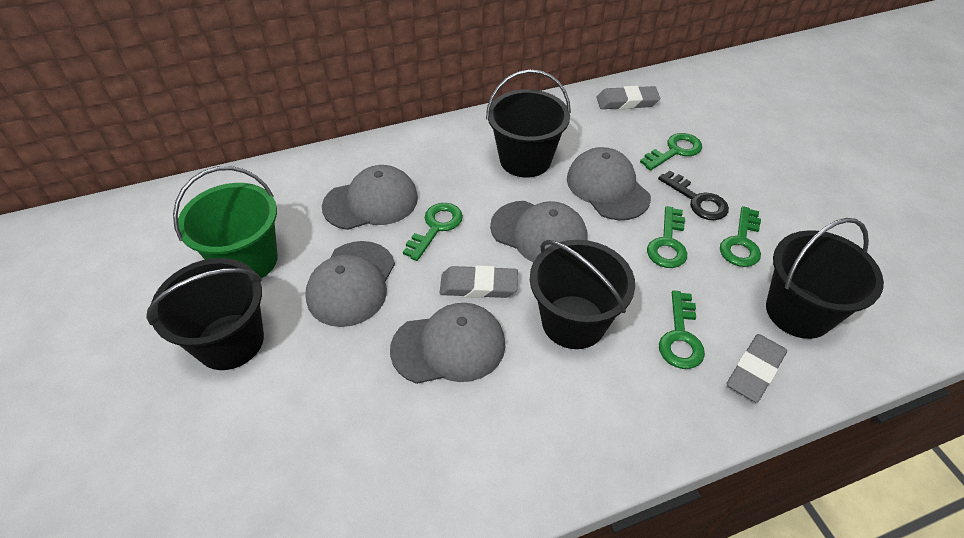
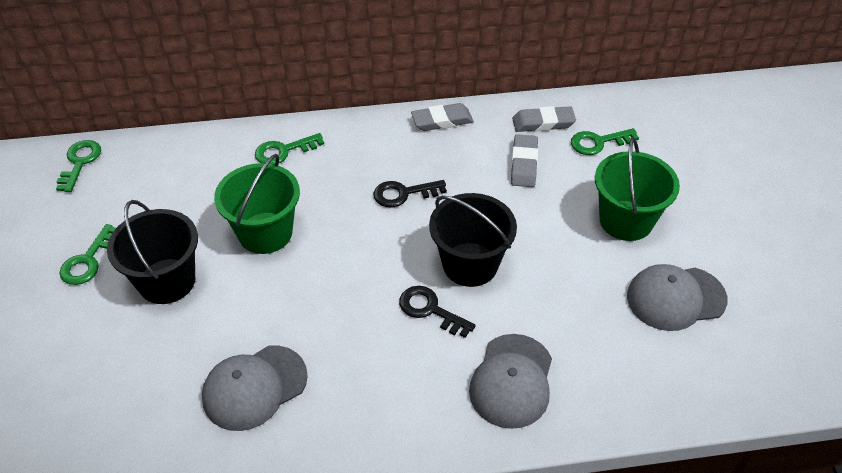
black bucket: 4 -> 2
black key: 1 -> 2
green bucket: 1 -> 2
green key: 5 -> 4
grey cap: 5 -> 3

